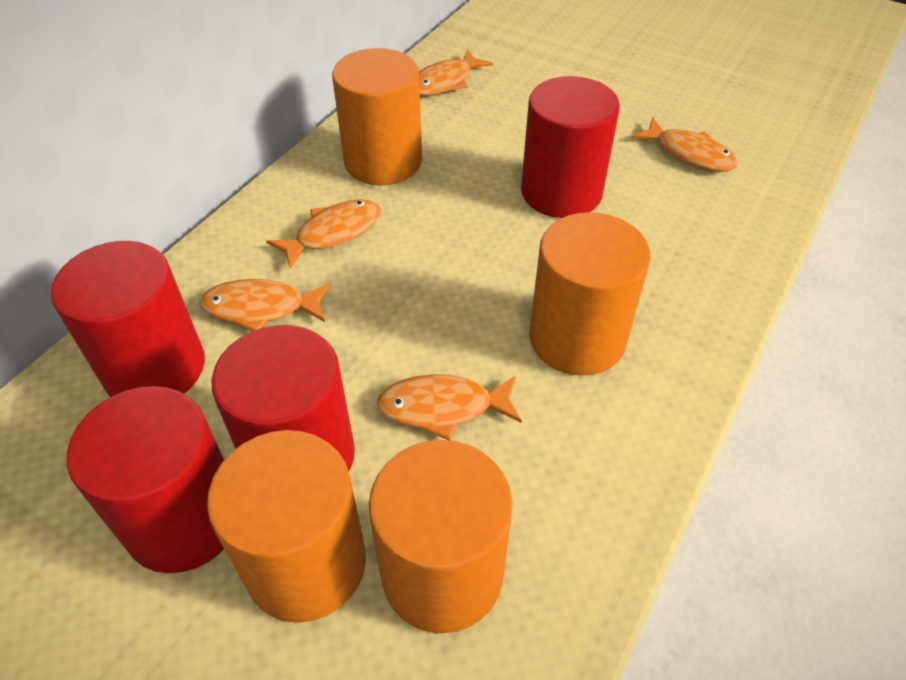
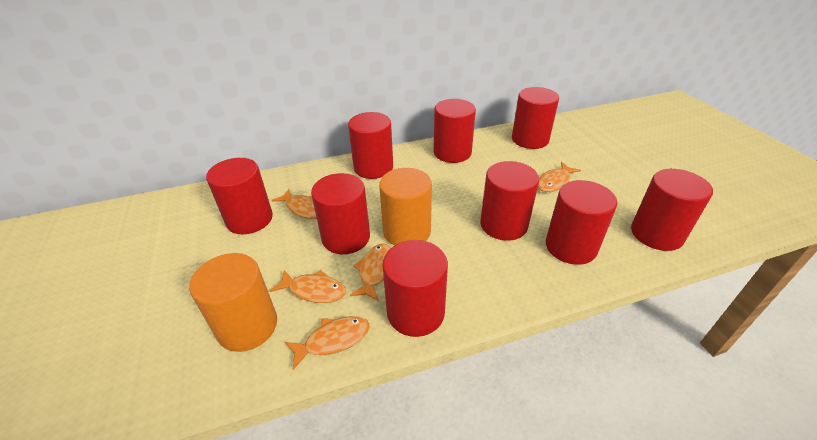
orange cylinder: 4 -> 2
red cylinder: 4 -> 9

